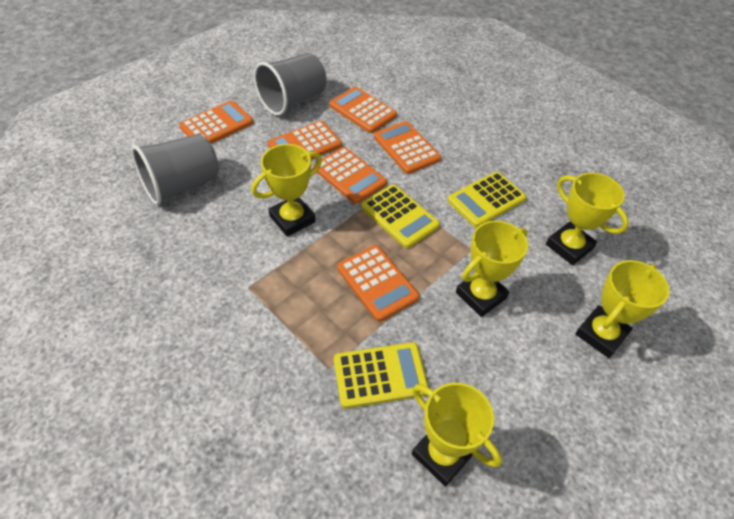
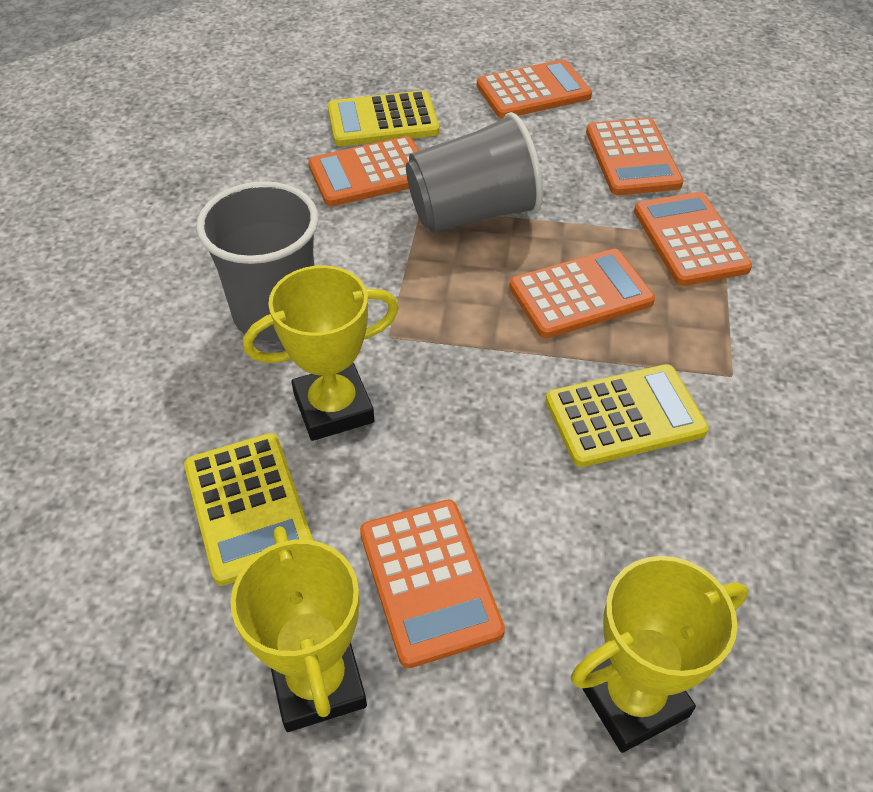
yellow trophy: 5 -> 3

